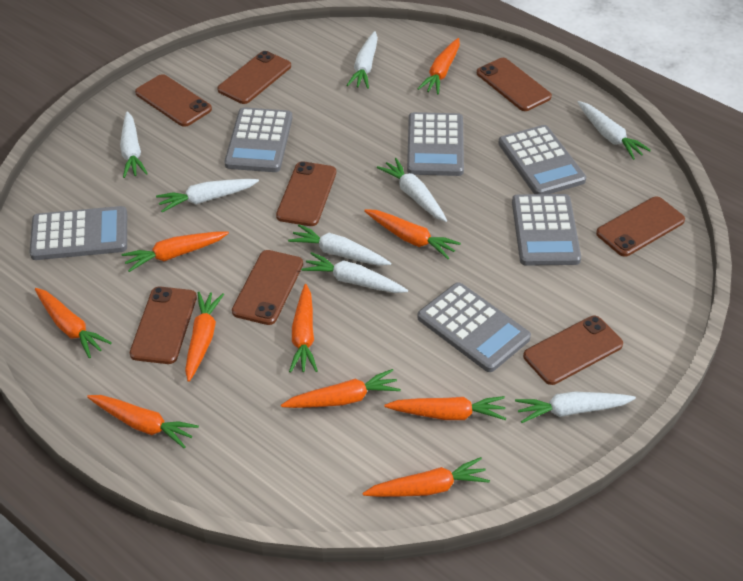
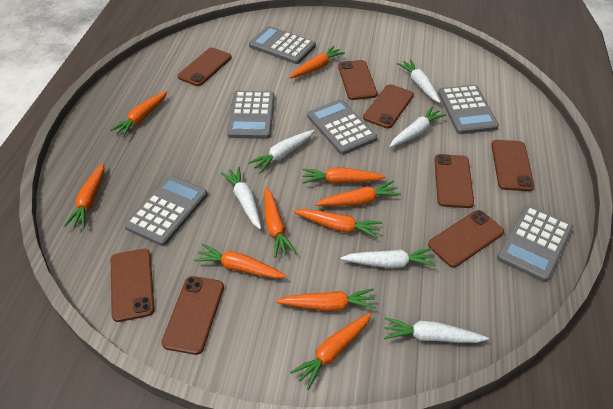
white carrot: 8 -> 6

